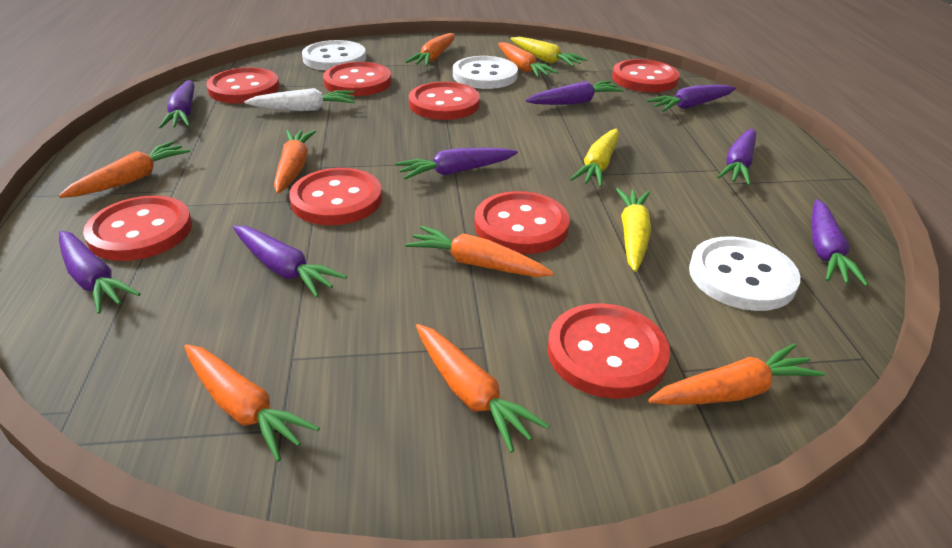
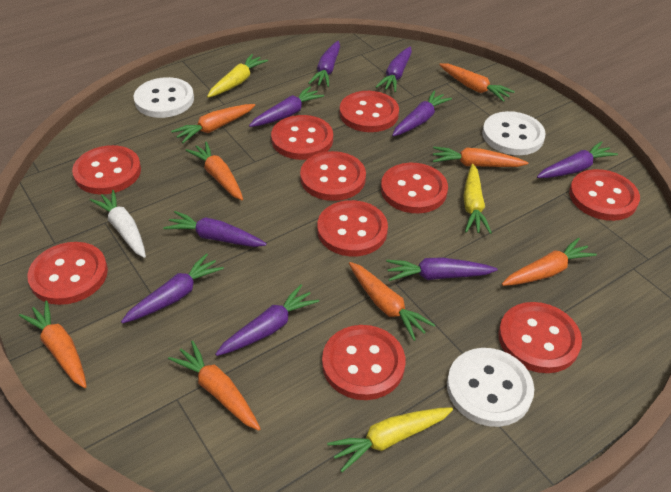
purple carrot: 8 -> 9
red button: 8 -> 10

